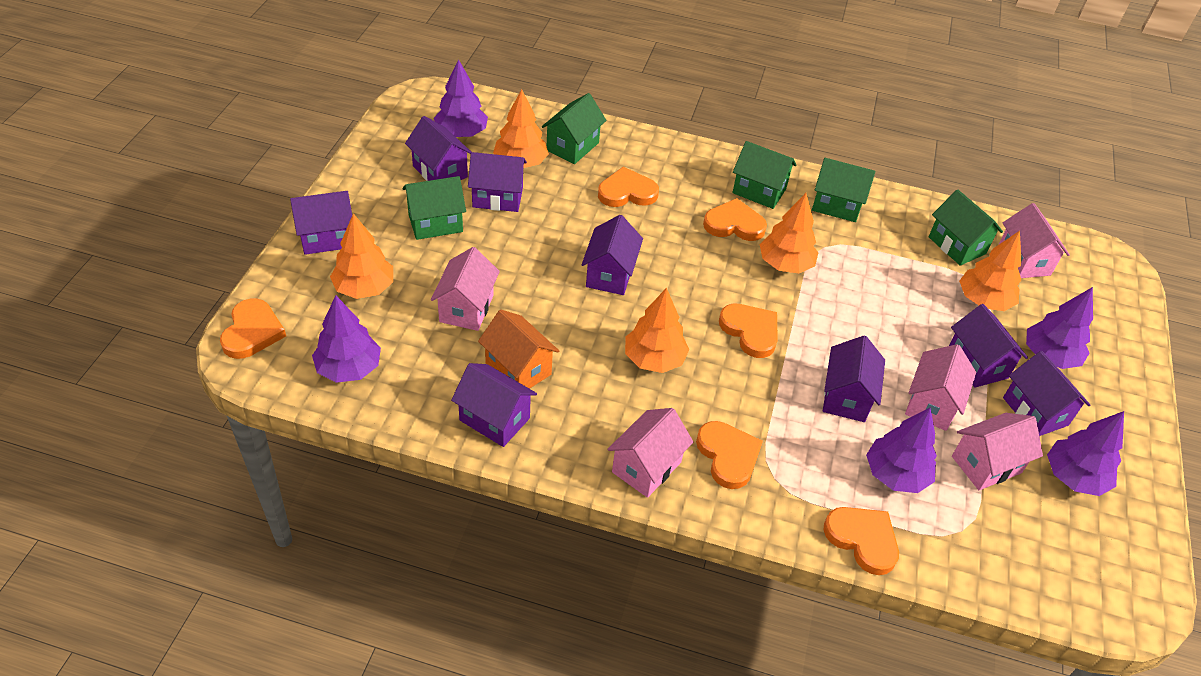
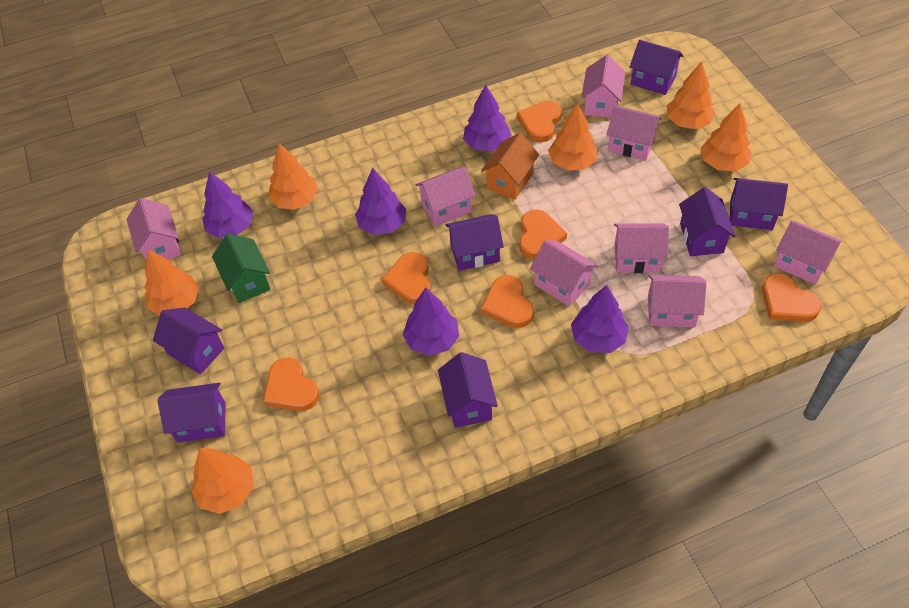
green house: 5 -> 1
orange tree: 5 -> 6
pink house: 5 -> 8
purple house: 8 -> 7

